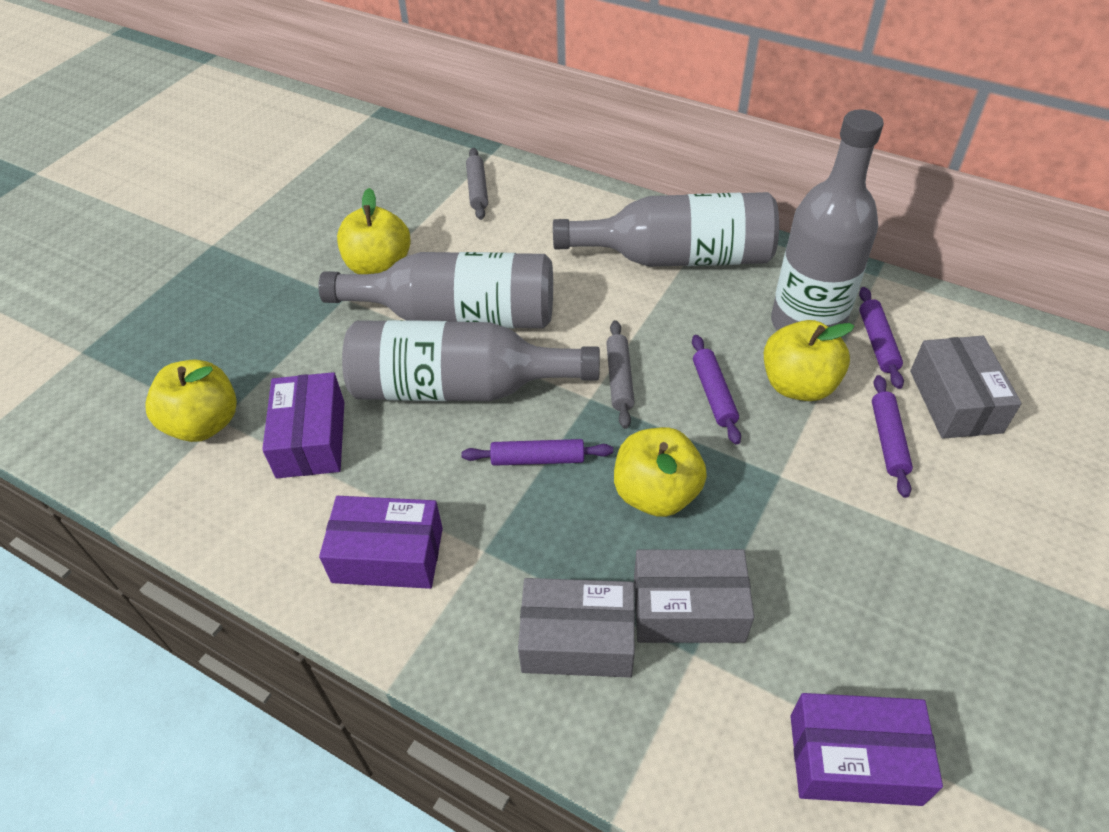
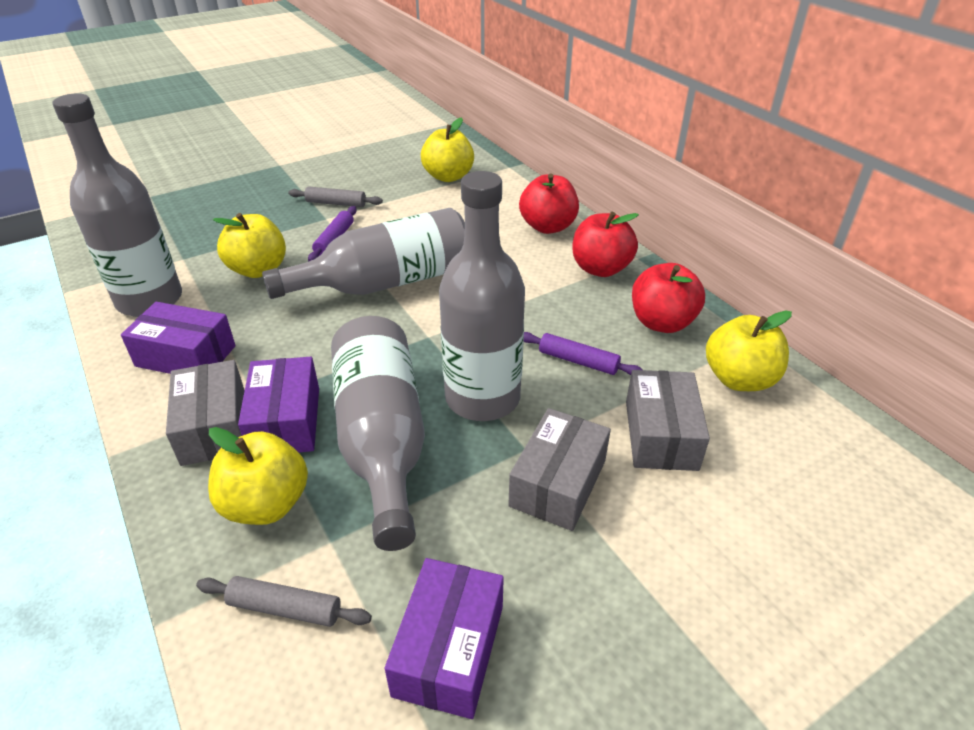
purple rolling pin: 4 -> 2
red apple: 0 -> 3

